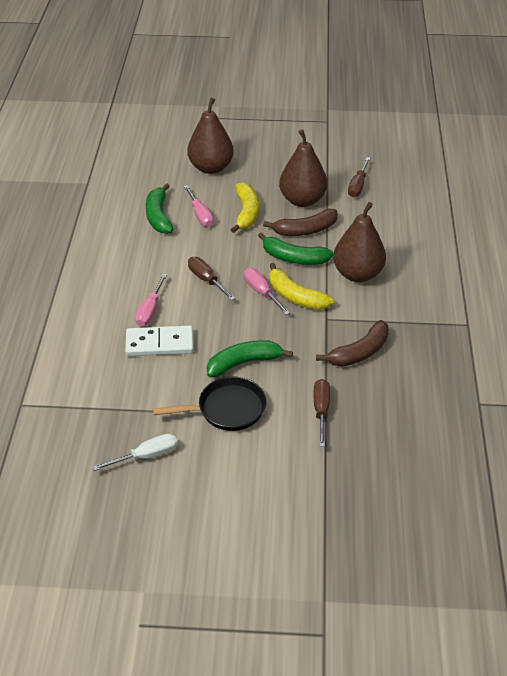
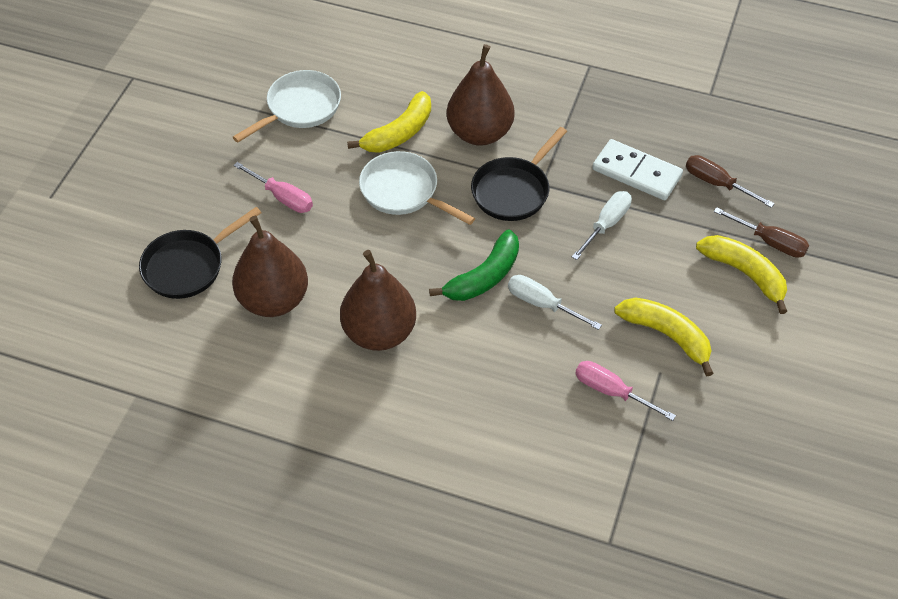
black pan: 1 -> 2
brown banana: 2 -> 0
brown screwdriver: 3 -> 2
green banana: 3 -> 1
pink screwdriver: 3 -> 2
white pan: 0 -> 2
white screwdriver: 1 -> 2
yellow banana: 2 -> 3

